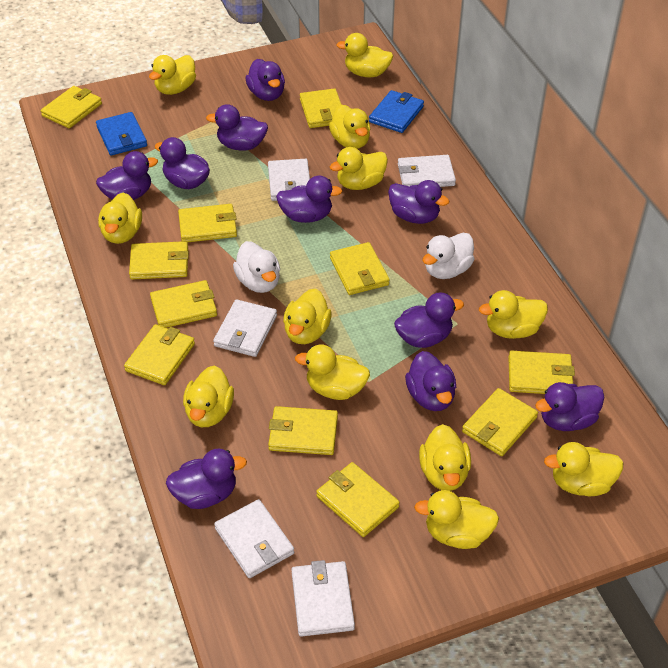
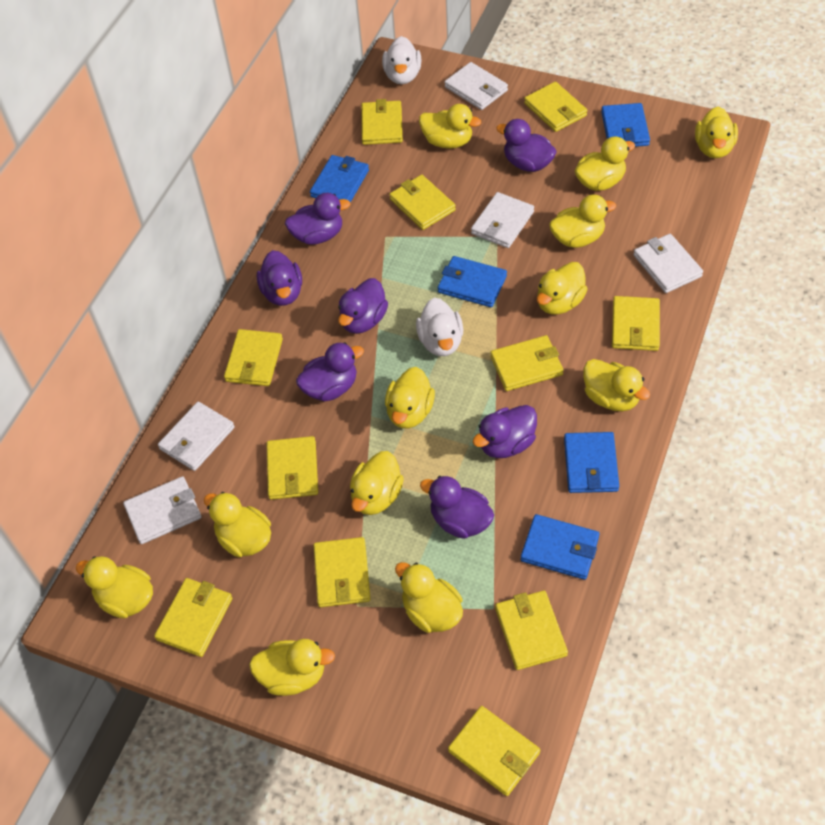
blue wallet: 2 -> 5
purple duck: 10 -> 7

